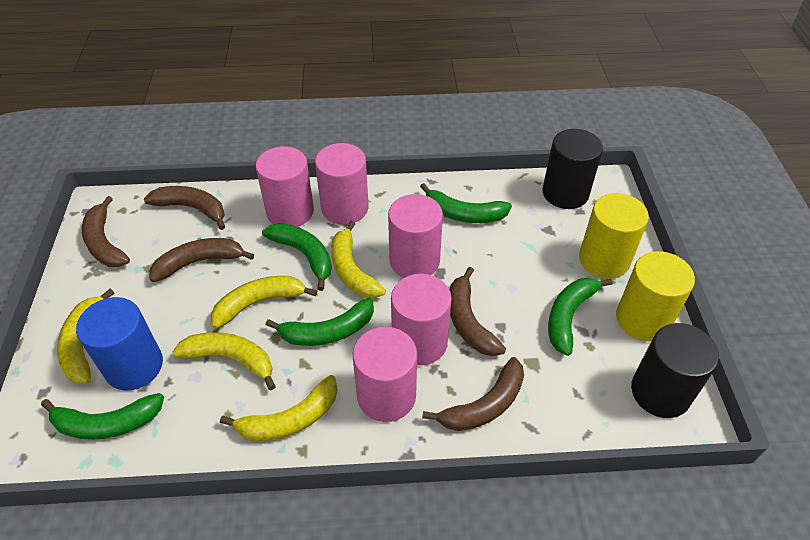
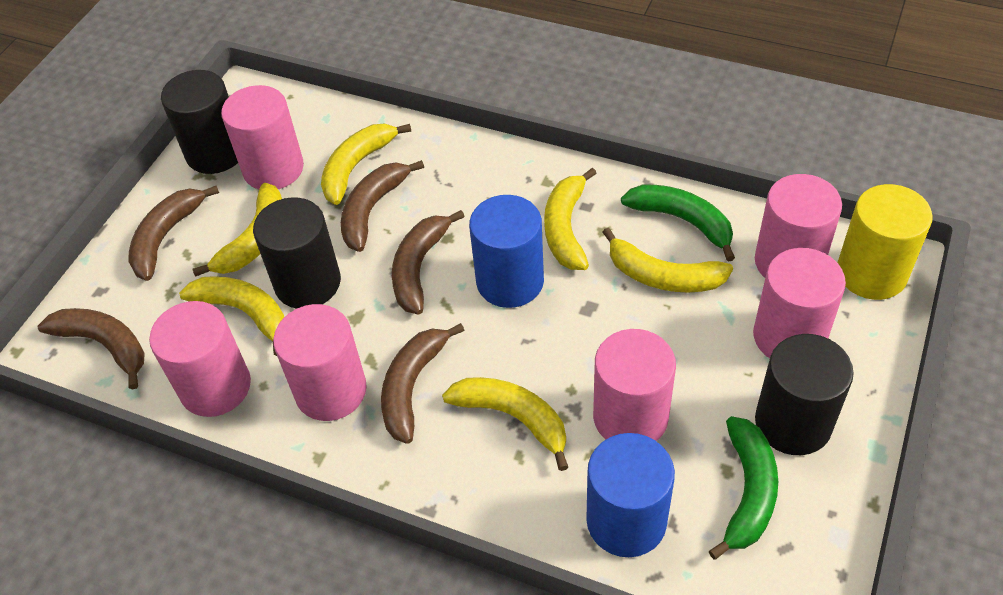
black cylinder: 2 -> 3
blue cylinder: 1 -> 2
green banana: 5 -> 2
pink cylinder: 5 -> 6
yellow banana: 5 -> 6
yellow cylinder: 2 -> 1

